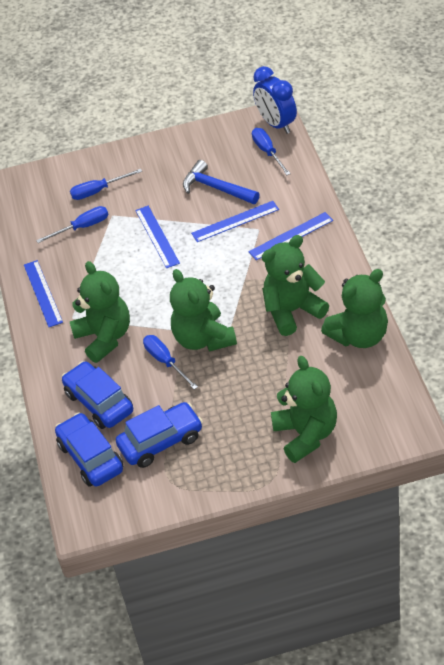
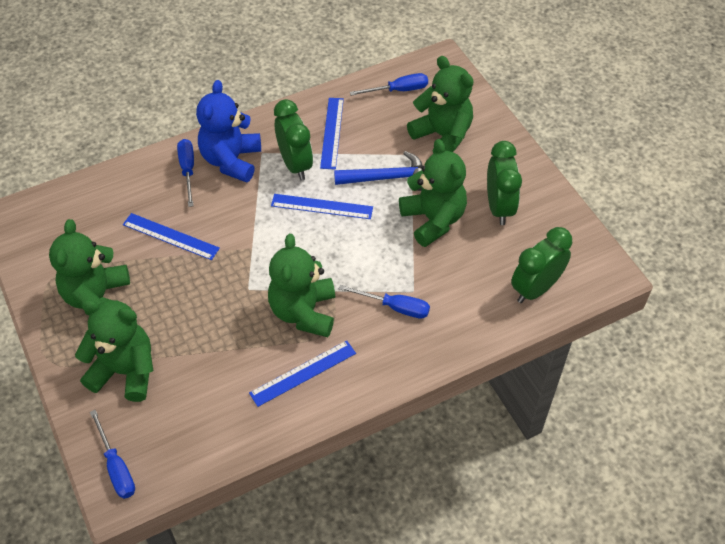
blue car: 3 -> 0
blue clock: 1 -> 0
blue teddy bear: 0 -> 1
green clock: 0 -> 3

